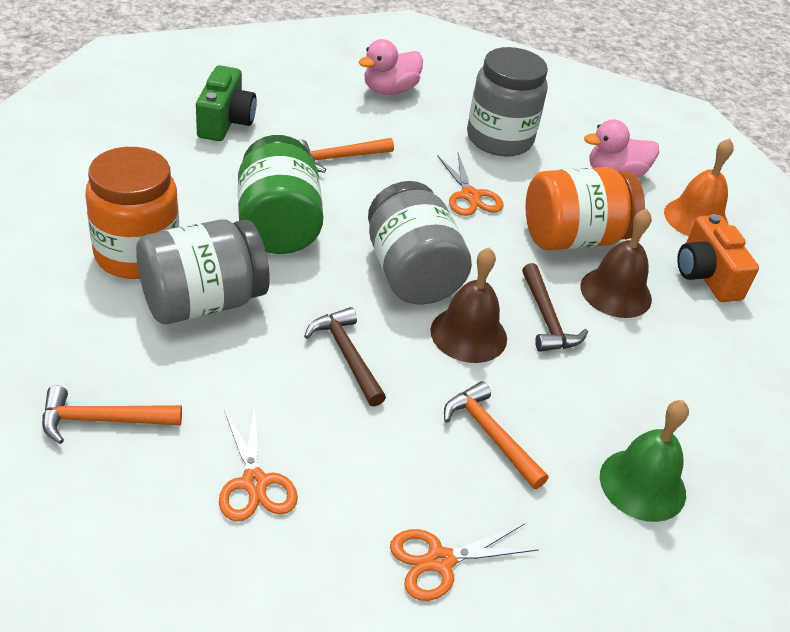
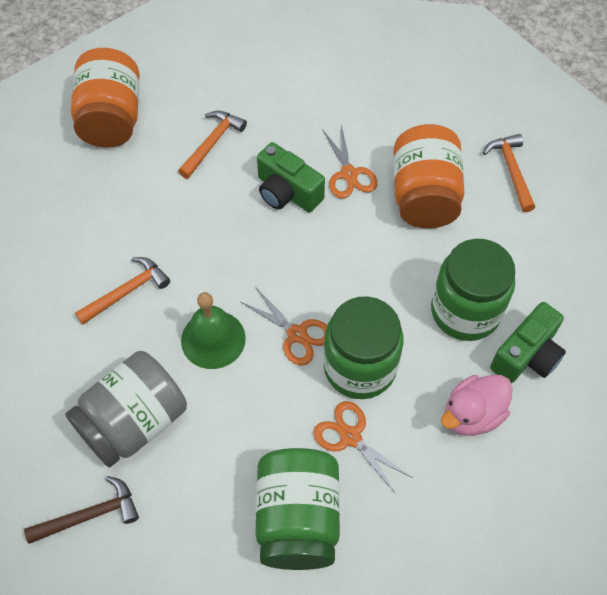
brown bell: 2 -> 0
brown hammer: 2 -> 1
green camera: 1 -> 2
green jar: 1 -> 3
grey jar: 3 -> 1
orange bell: 1 -> 0
orange camera: 1 -> 0
pink duck: 2 -> 1

